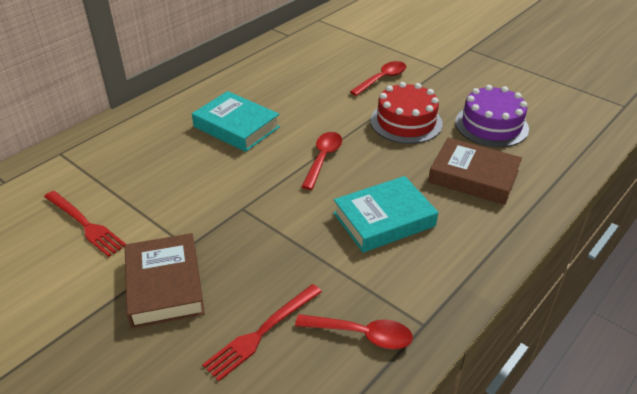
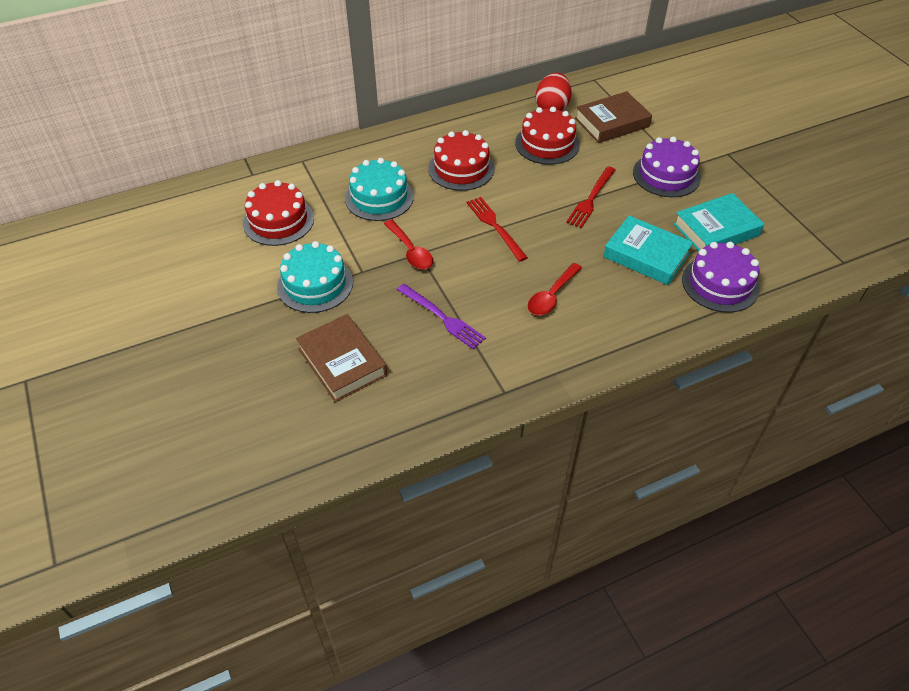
purple cake: 1 -> 2
purple fork: 0 -> 1
red cake: 1 -> 3
red egg: 0 -> 1
red spoon: 3 -> 2
turquoise cake: 0 -> 2

